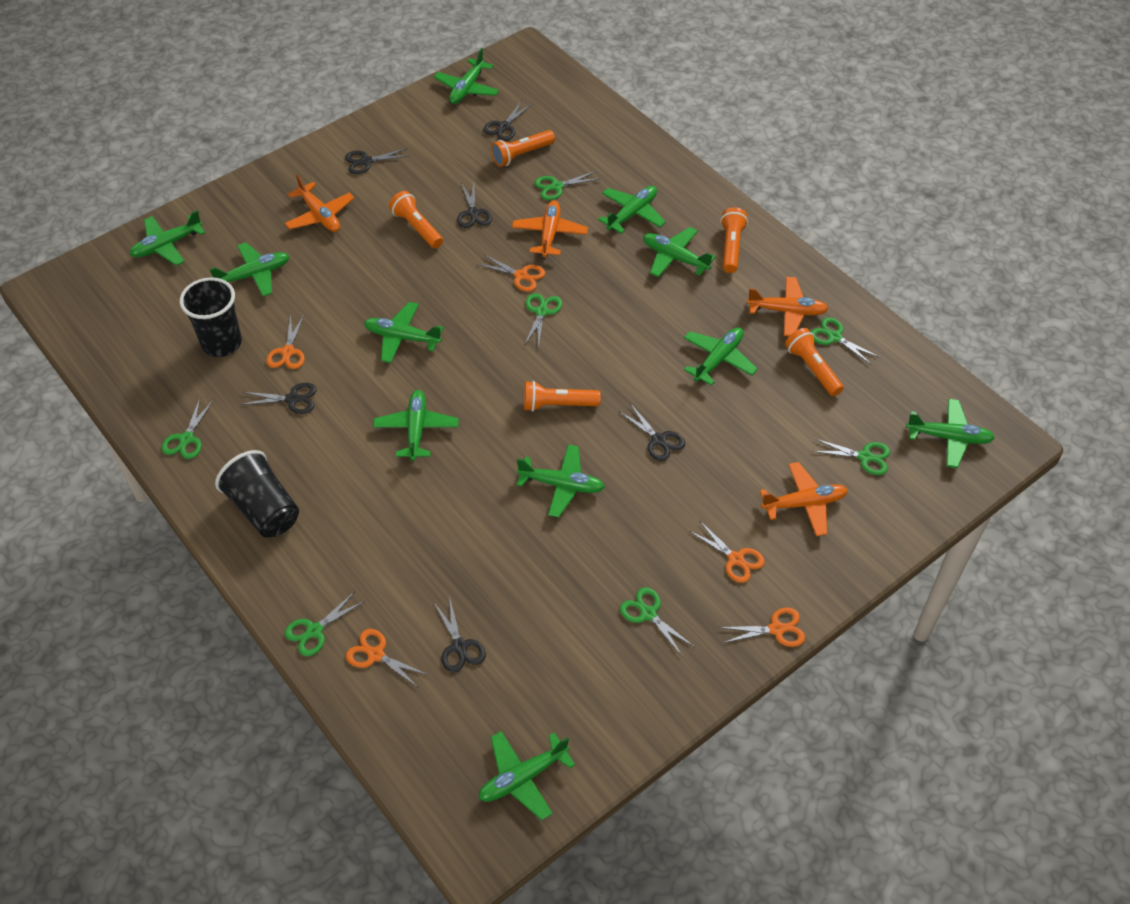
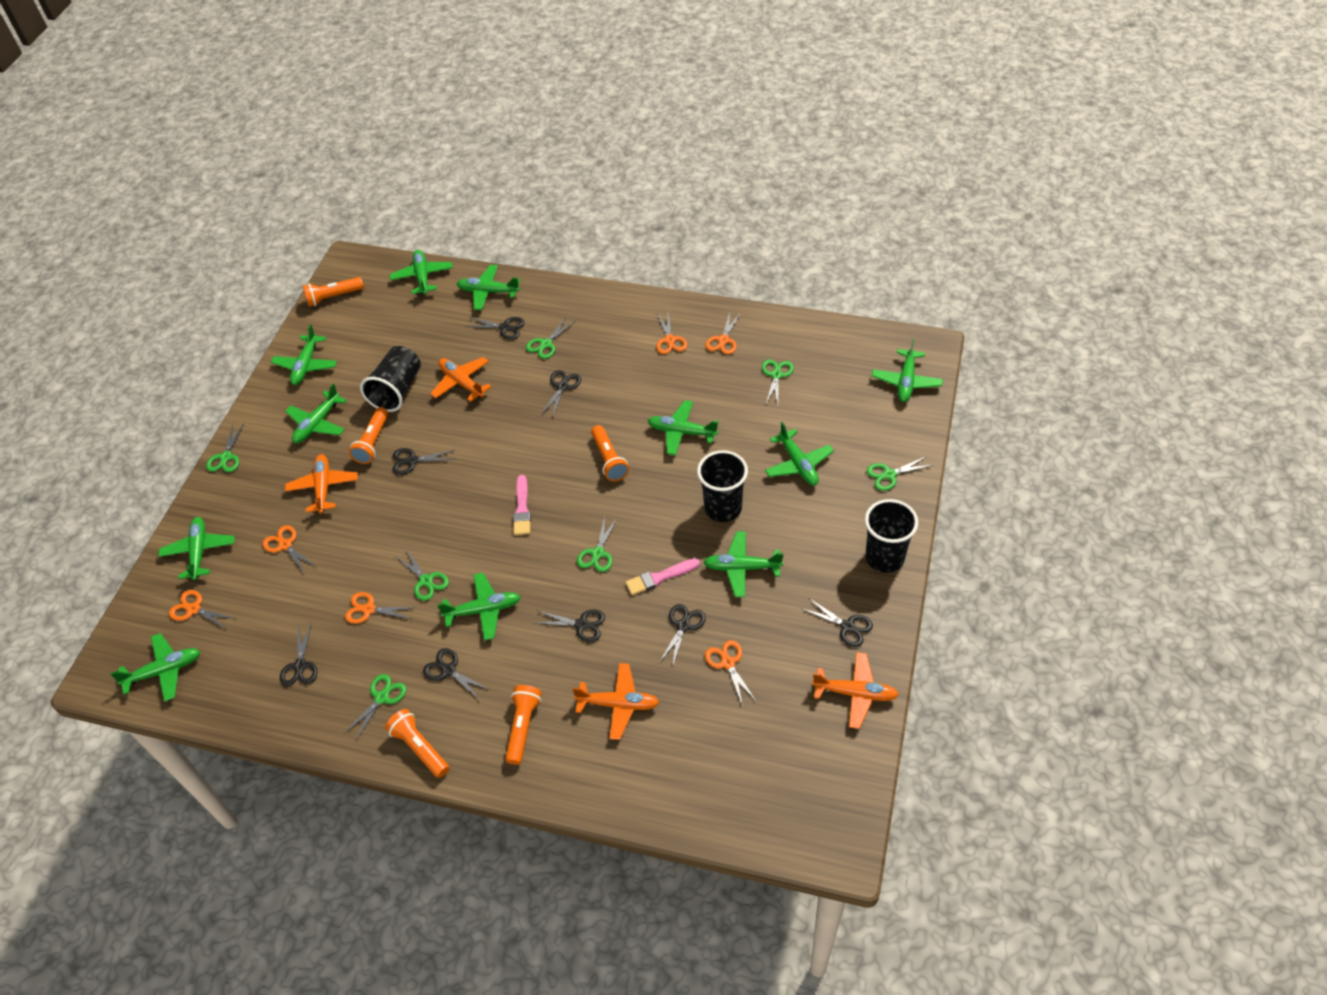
black cup: 2 -> 3
black scissors: 6 -> 8
orange scissors: 5 -> 6
pink brush: 0 -> 2

